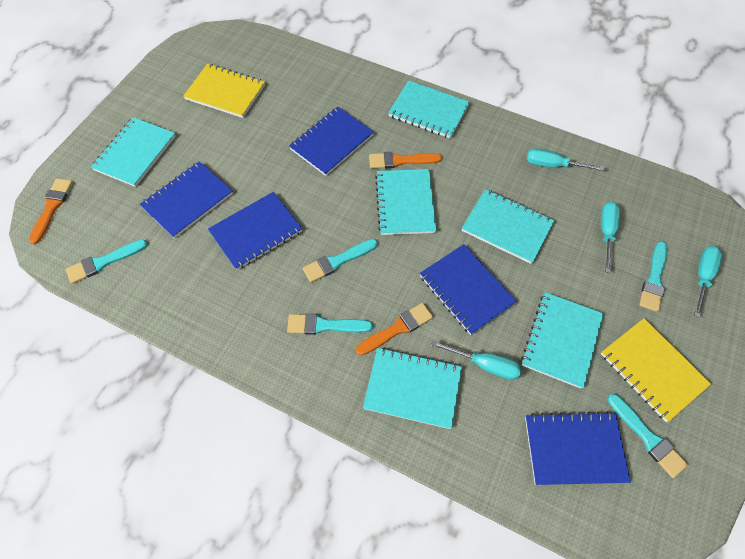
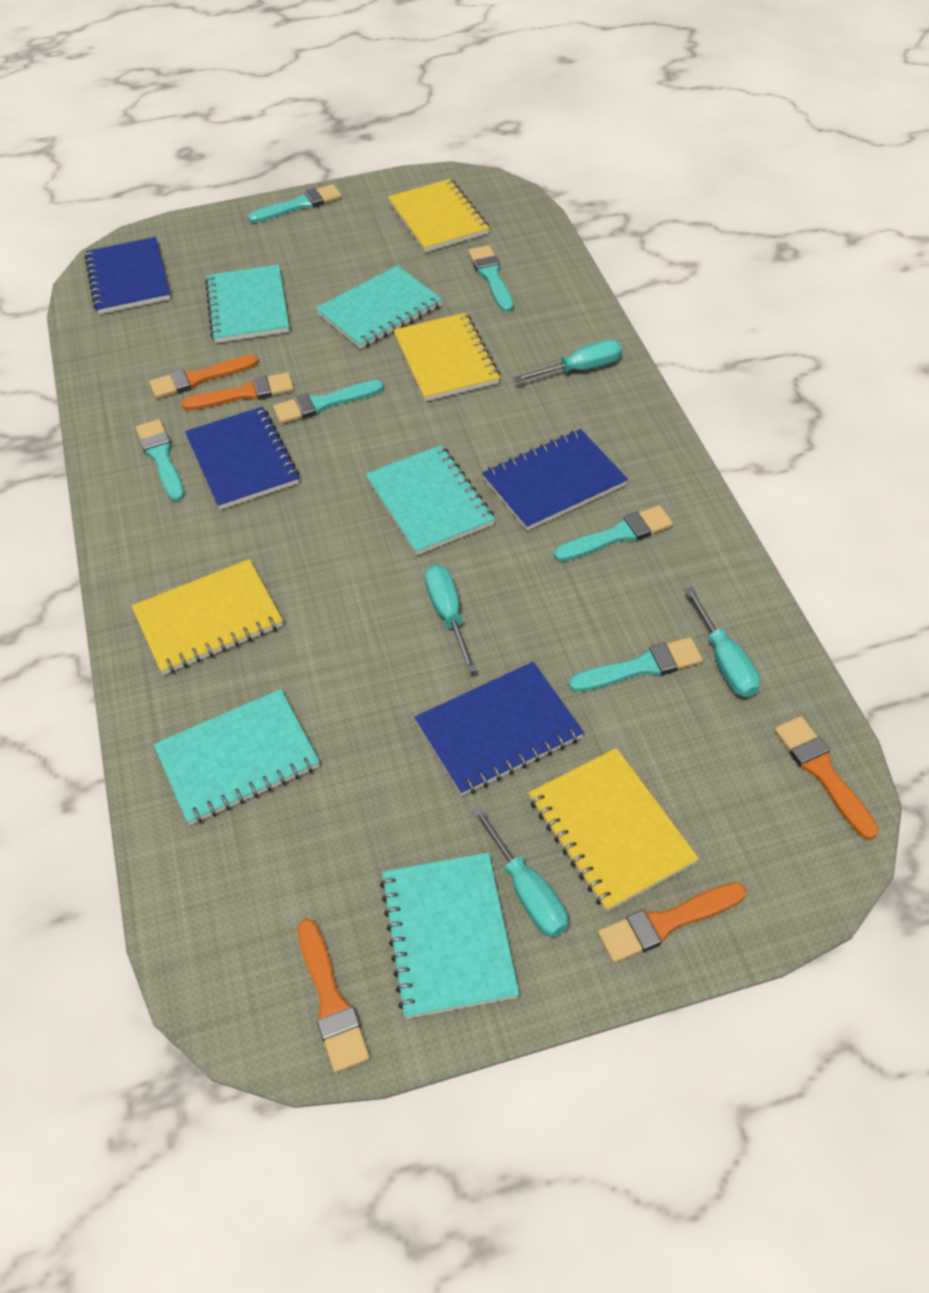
blue notebook: 5 -> 4
orange brush: 3 -> 5
turquoise brush: 5 -> 6
turquoise notebook: 6 -> 5
yellow notebook: 2 -> 4

